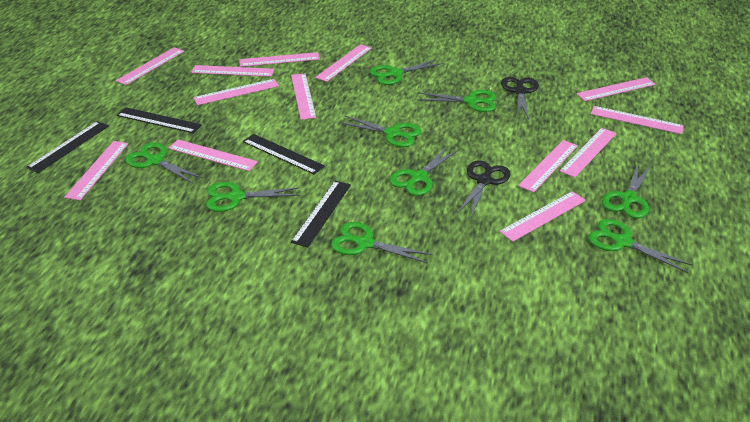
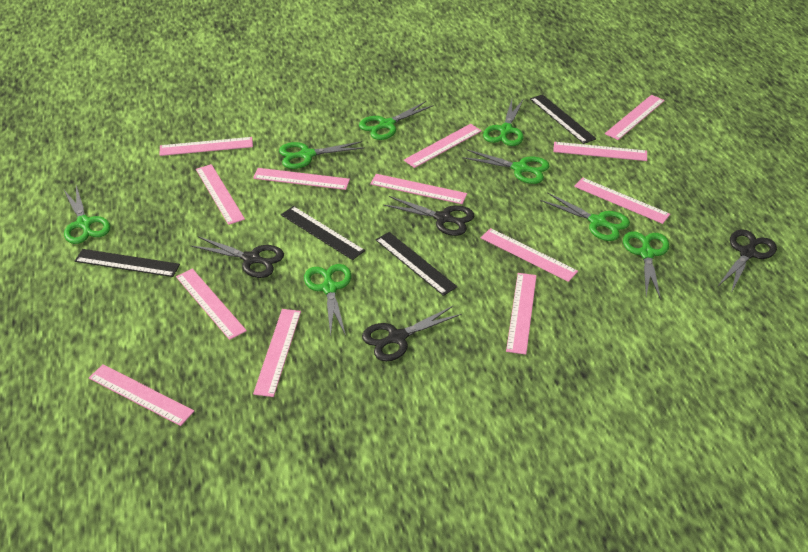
black scissors: 2 -> 4
green scissors: 9 -> 8

